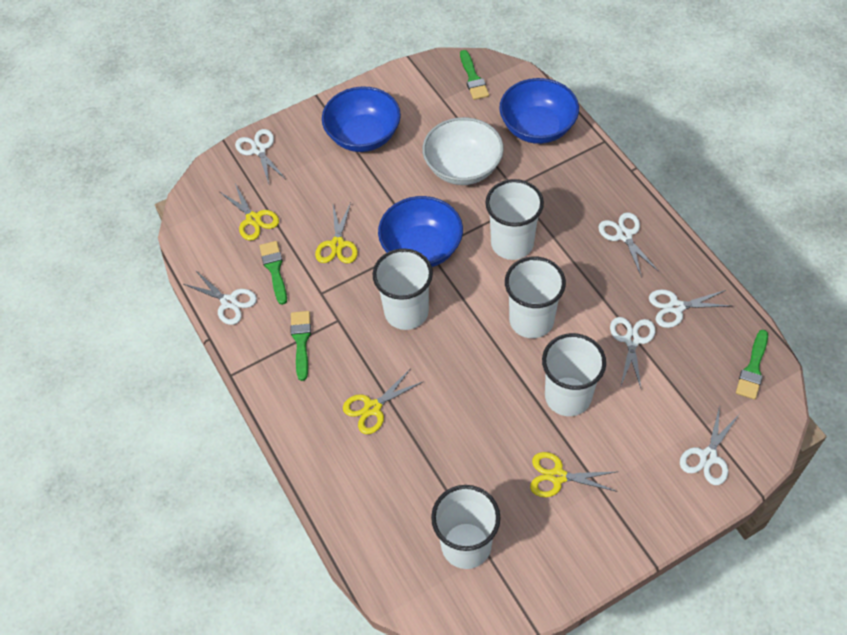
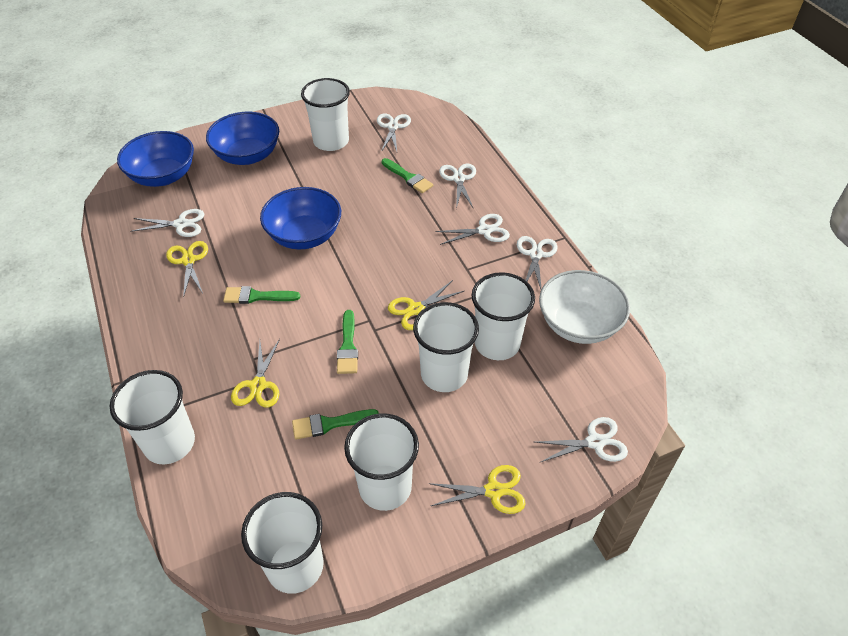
white cup: 5 -> 6

